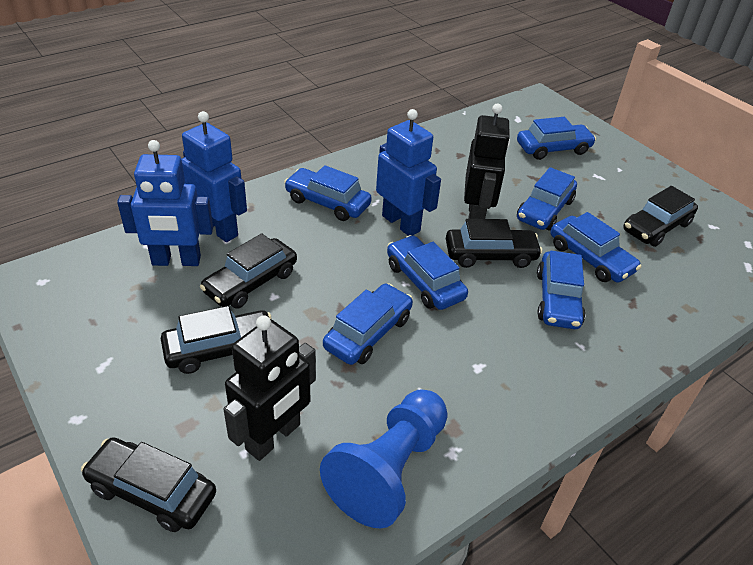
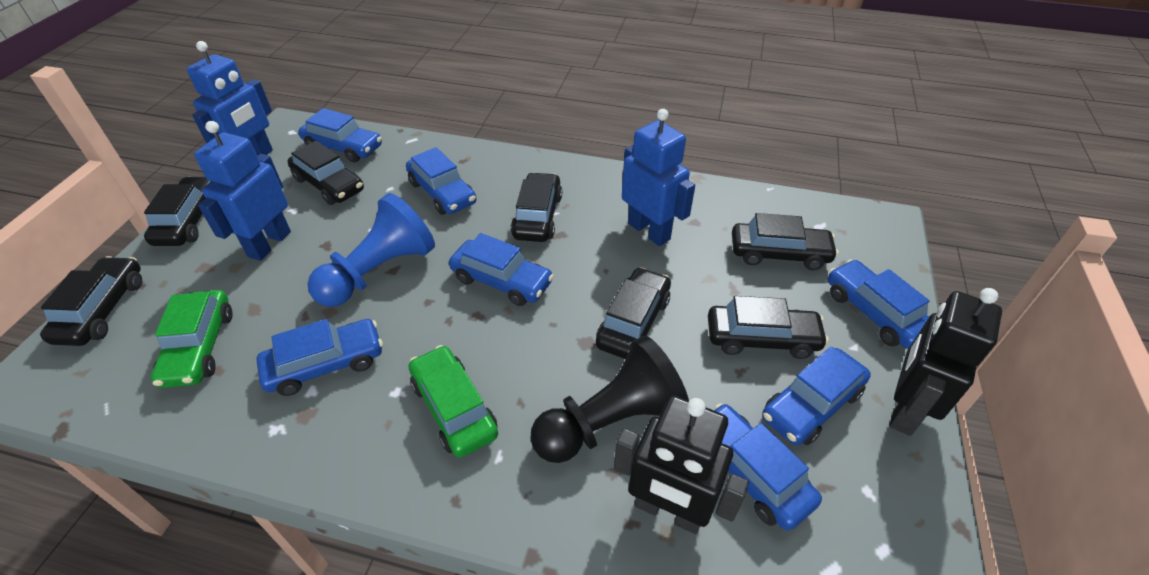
black car: 5 -> 7
black pawn: 0 -> 1
green car: 0 -> 2

